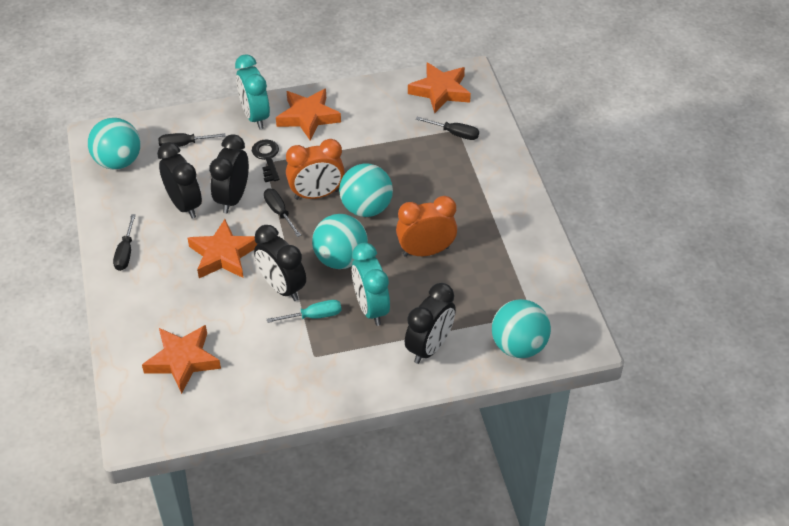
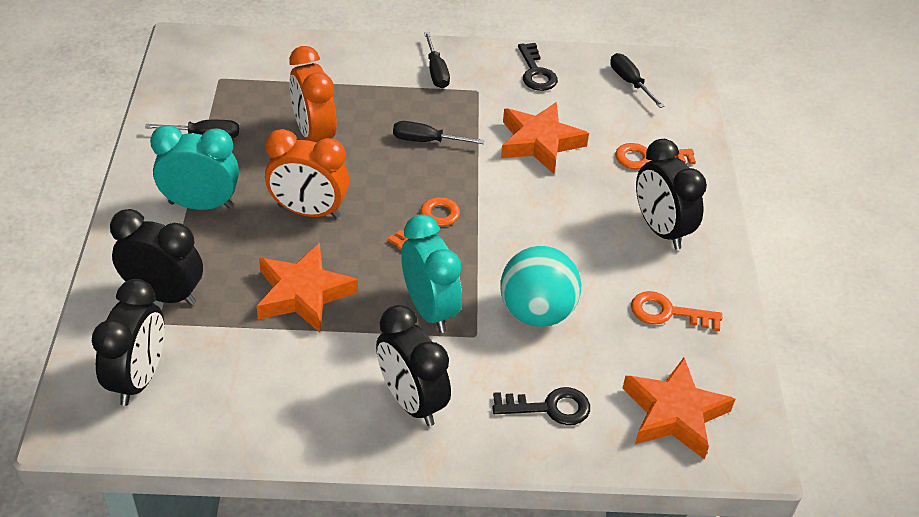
black key: 1 -> 2
orange key: 0 -> 3
orange star: 4 -> 3
turquoise ball: 4 -> 1
turquoise screwdriver: 1 -> 0

